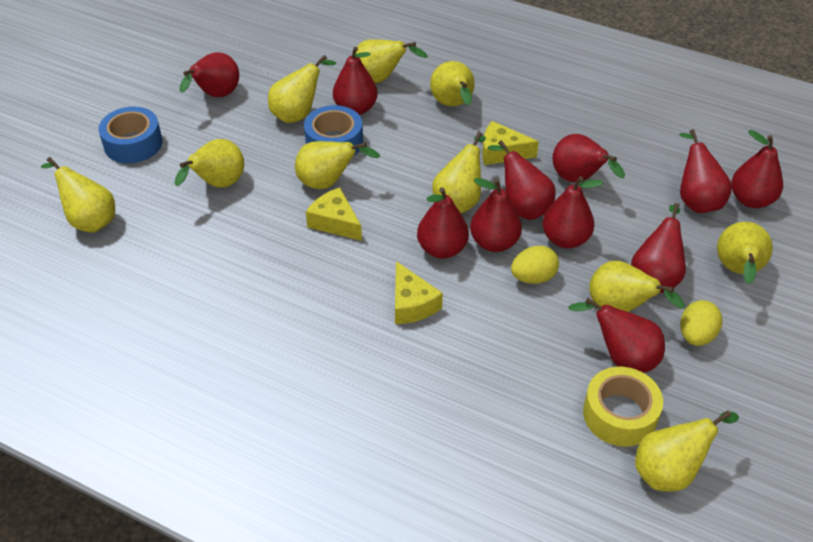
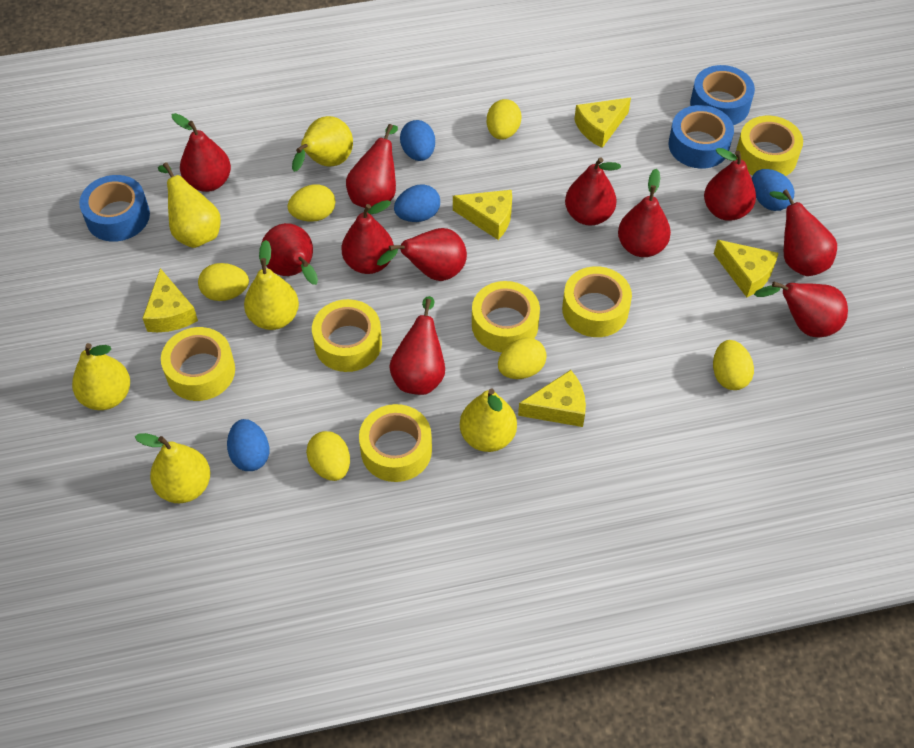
blue egg: 0 -> 4
blue tape: 2 -> 3
yellow cheese: 3 -> 5
yellow egg: 2 -> 6
yellow pear: 10 -> 6
yellow tape: 1 -> 6

